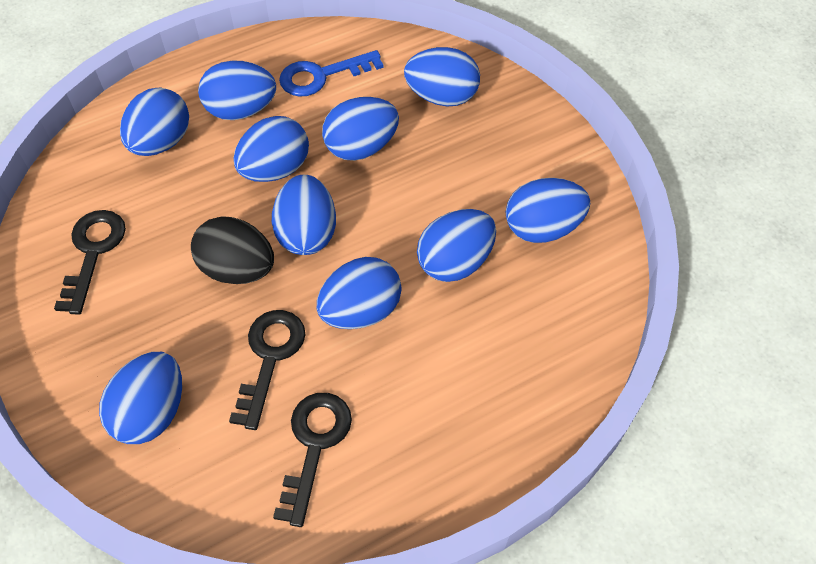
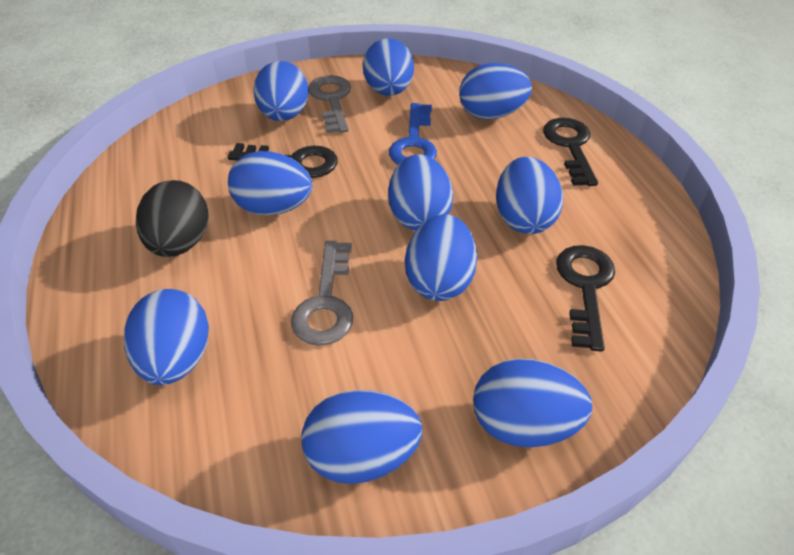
grey key: 0 -> 2

